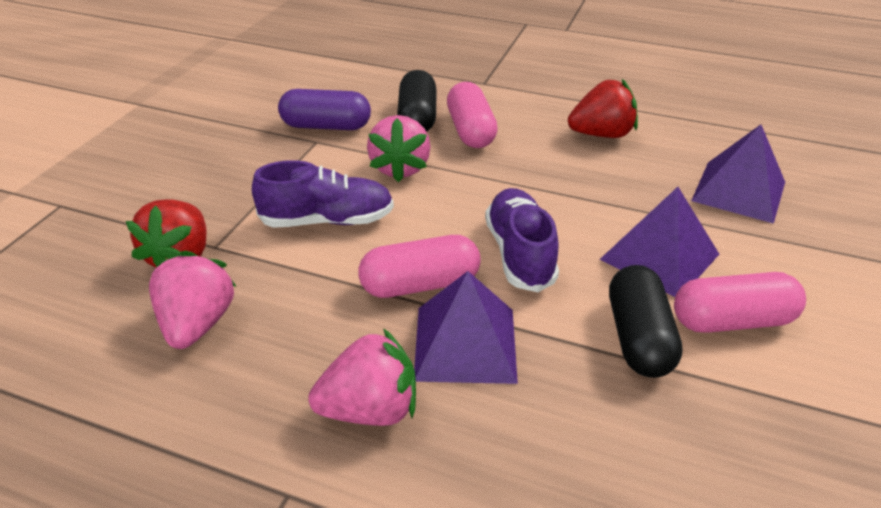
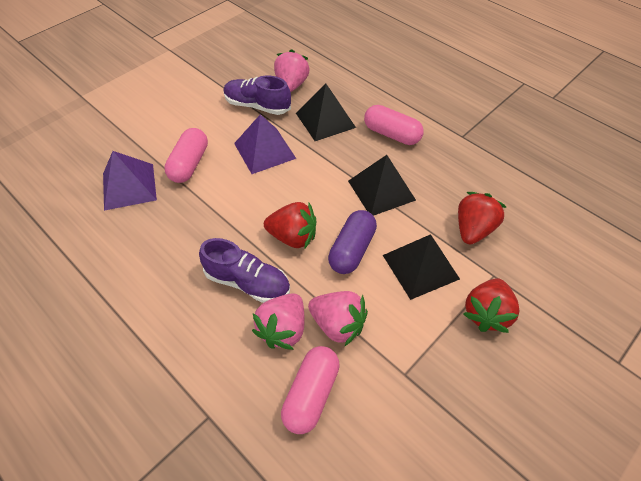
black capsule: 2 -> 0
black pyramid: 0 -> 3
purple pyramid: 3 -> 2
red strawberry: 2 -> 3

